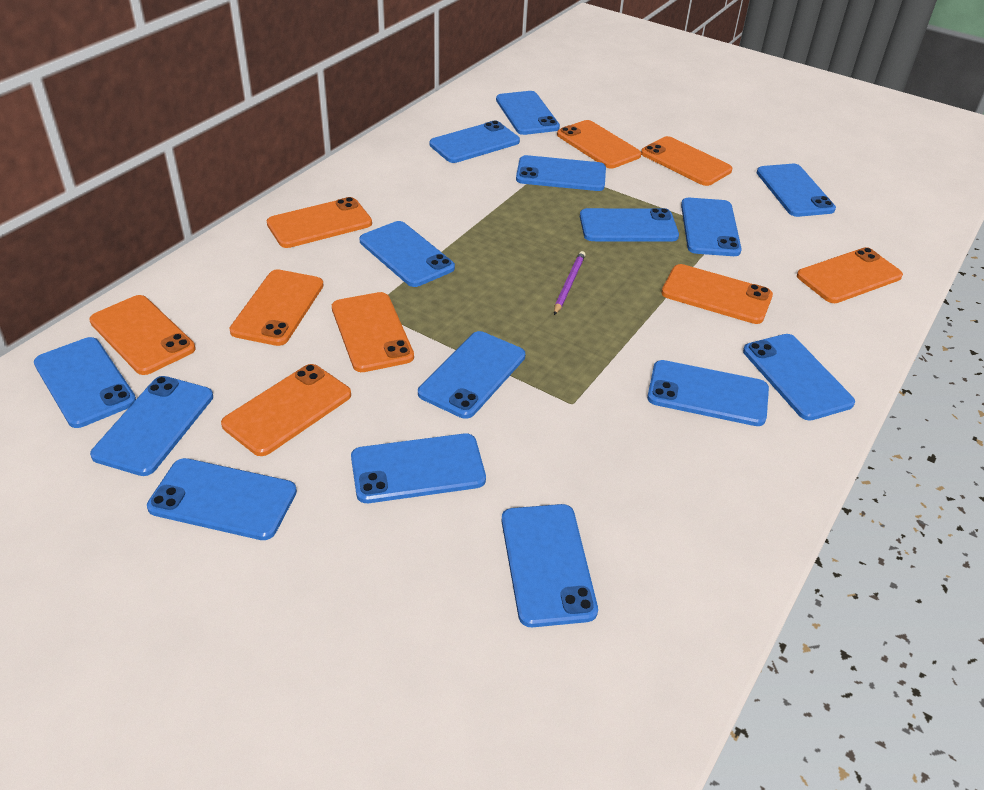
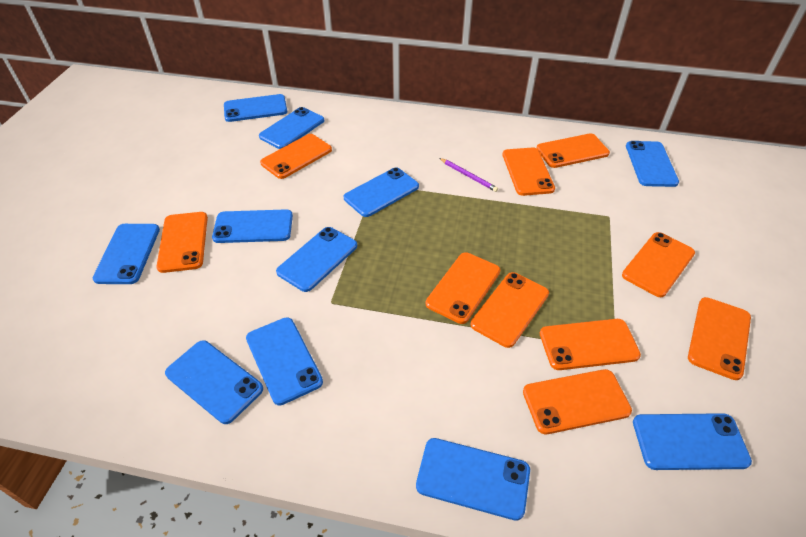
blue phone: 15 -> 11
orange phone: 9 -> 10

